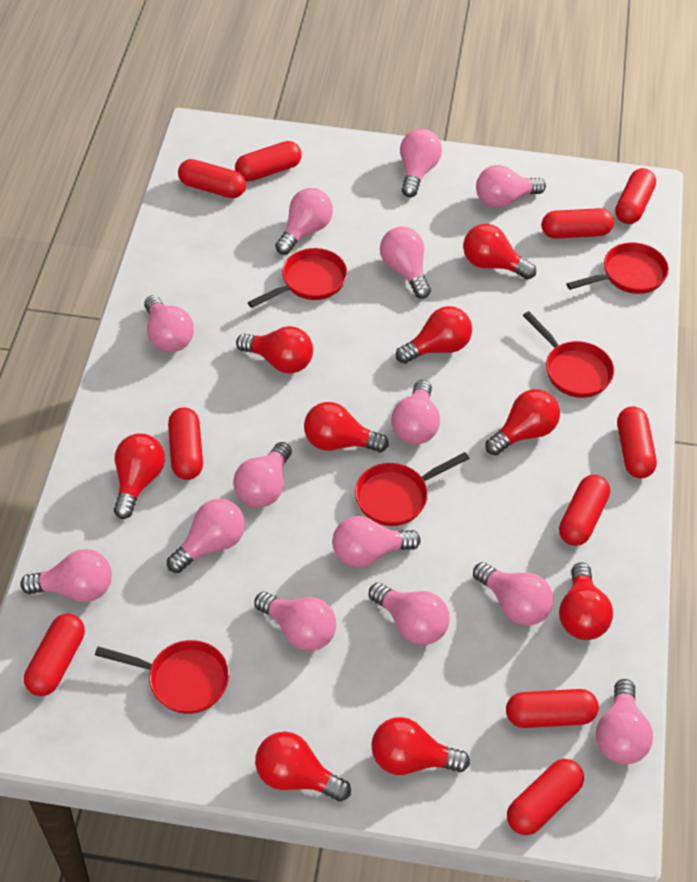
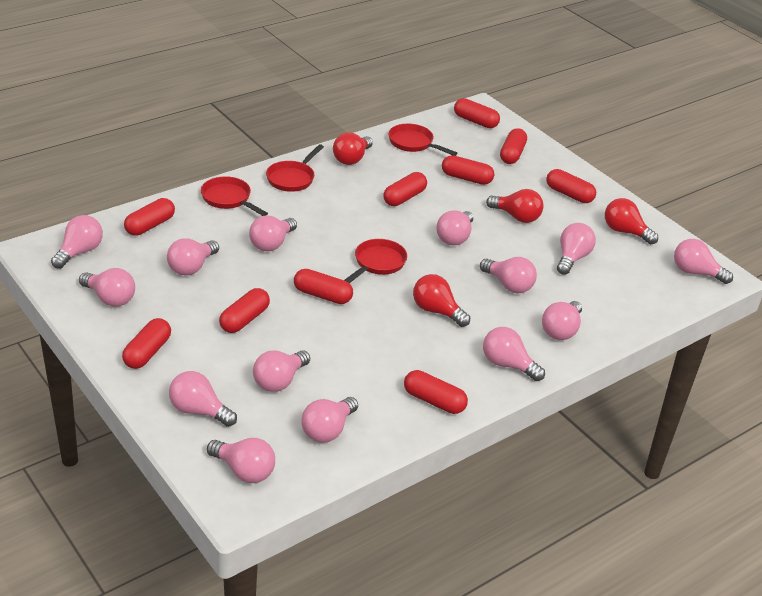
red light bulb: 9 -> 4
red pan: 5 -> 4

